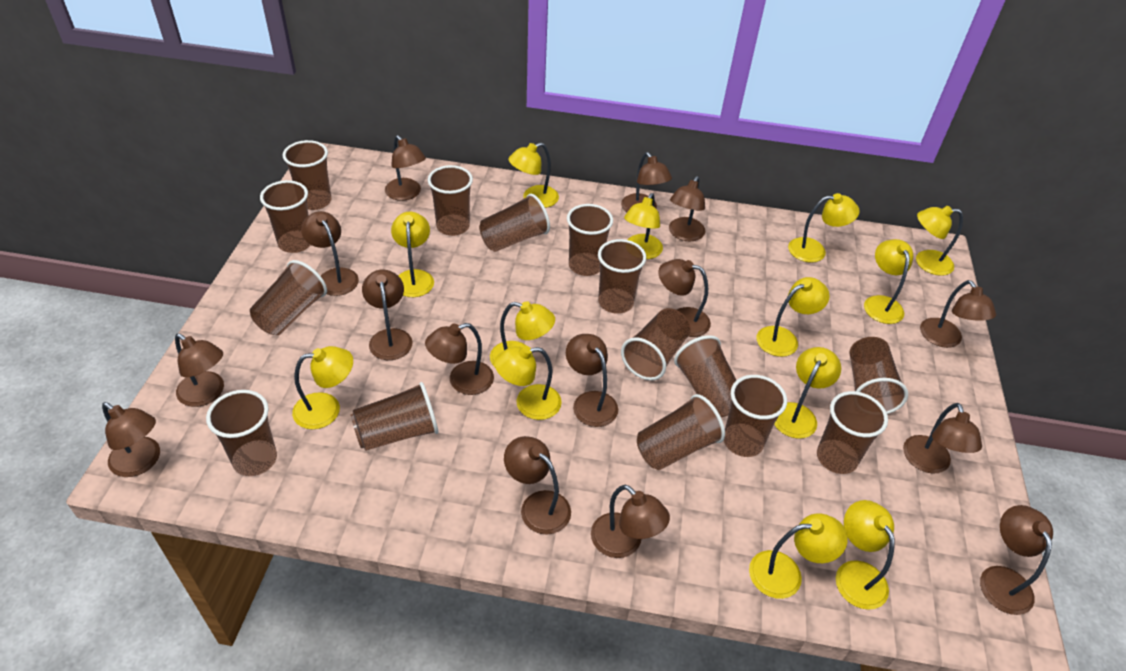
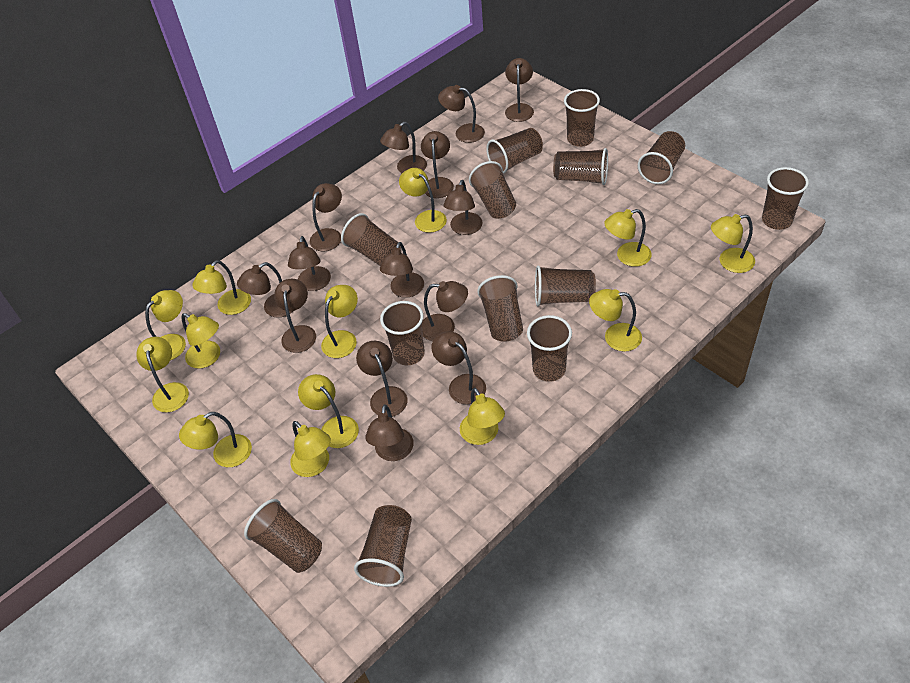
brown cup: 15 -> 13
brown lamp: 15 -> 14

